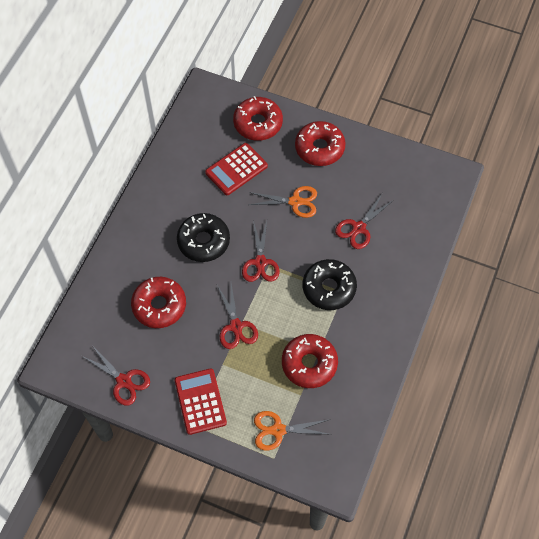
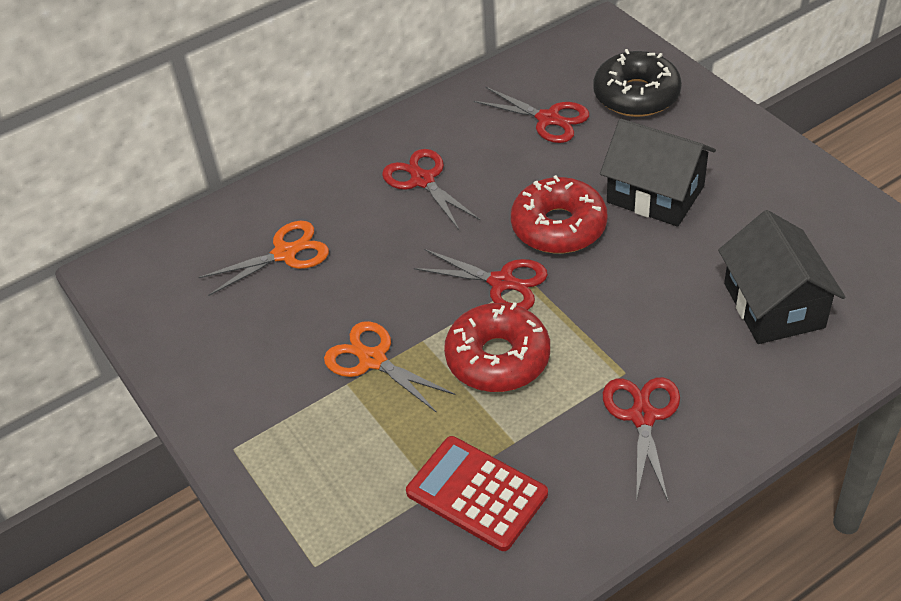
black donut: 2 -> 1
black house: 0 -> 2
red calculator: 2 -> 1
red donut: 4 -> 2

